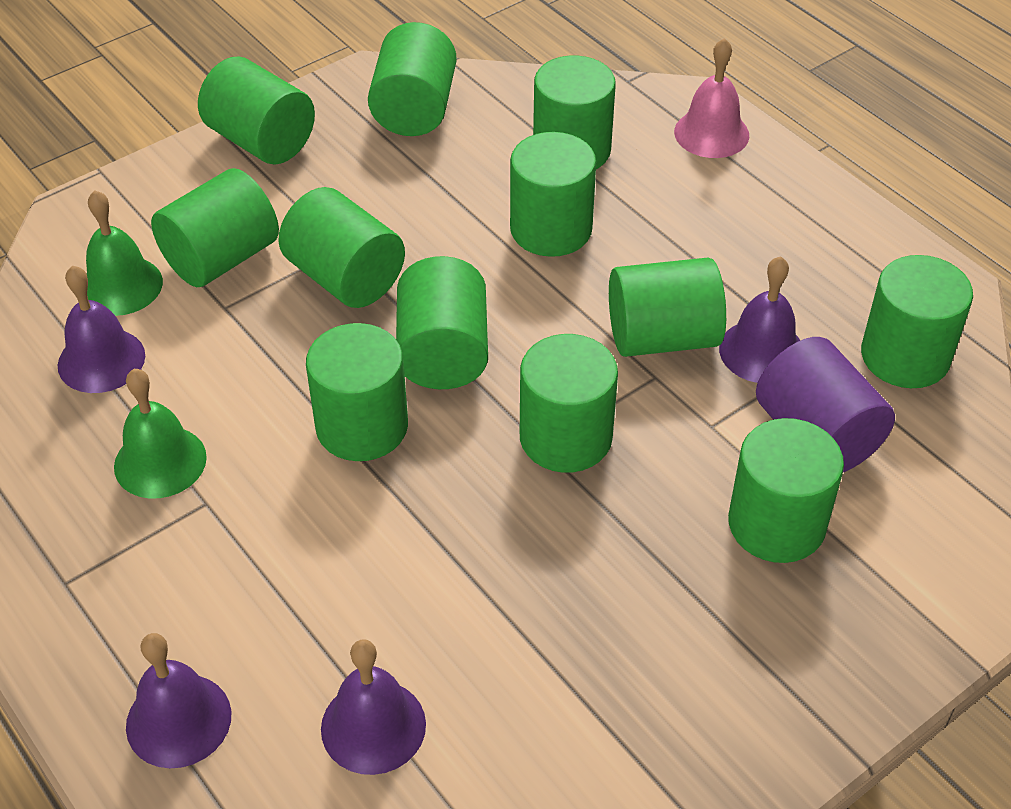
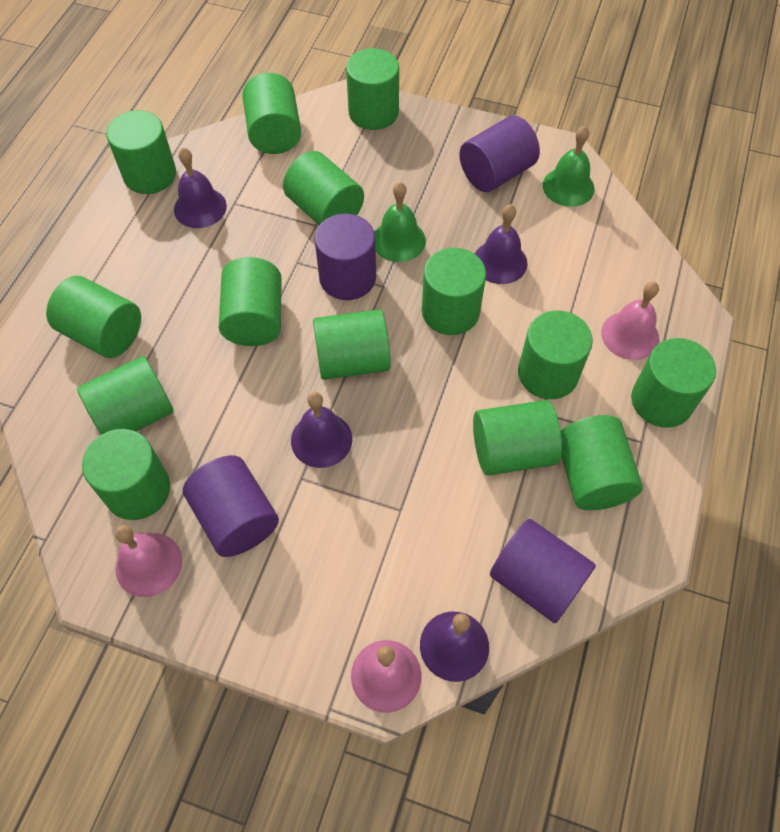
green cylinder: 12 -> 14
pink bell: 1 -> 3
purple cylinder: 1 -> 4

